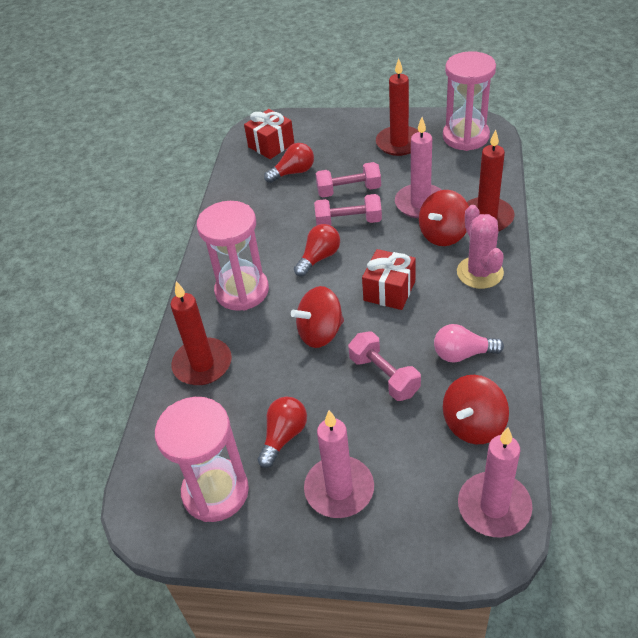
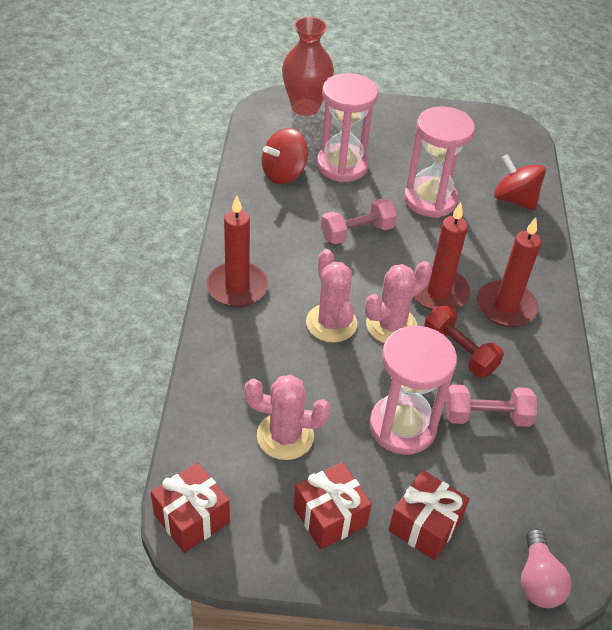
pink cactus: 1 -> 3
pink candle: 3 -> 0
pink dumbbell: 3 -> 2
red dumbbell: 0 -> 1
red gift: 2 -> 3
red light bulb: 3 -> 0
red spinning top: 3 -> 2
red vase: 0 -> 1

